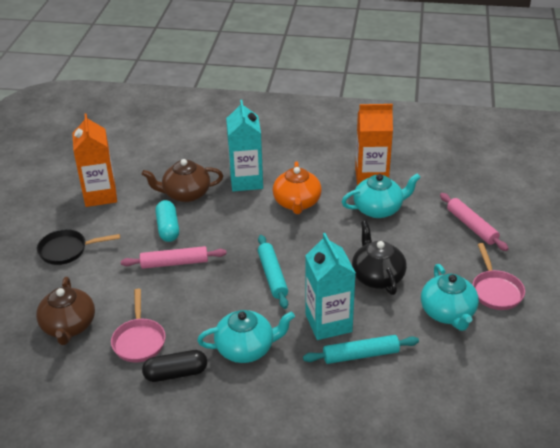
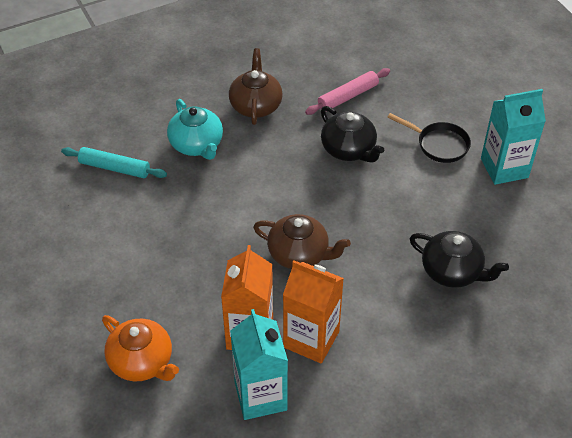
black capsule: 1 -> 0
black teapot: 1 -> 2
pink pan: 2 -> 0
pink rolling pin: 2 -> 1
turquoise capsule: 1 -> 0
turquoise rolling pin: 2 -> 1
turquoise teapot: 3 -> 1

